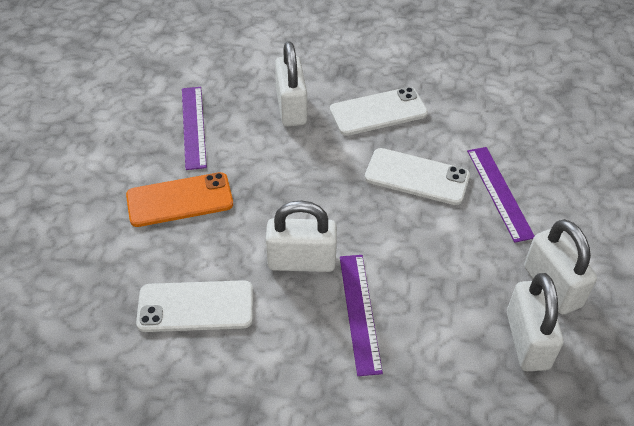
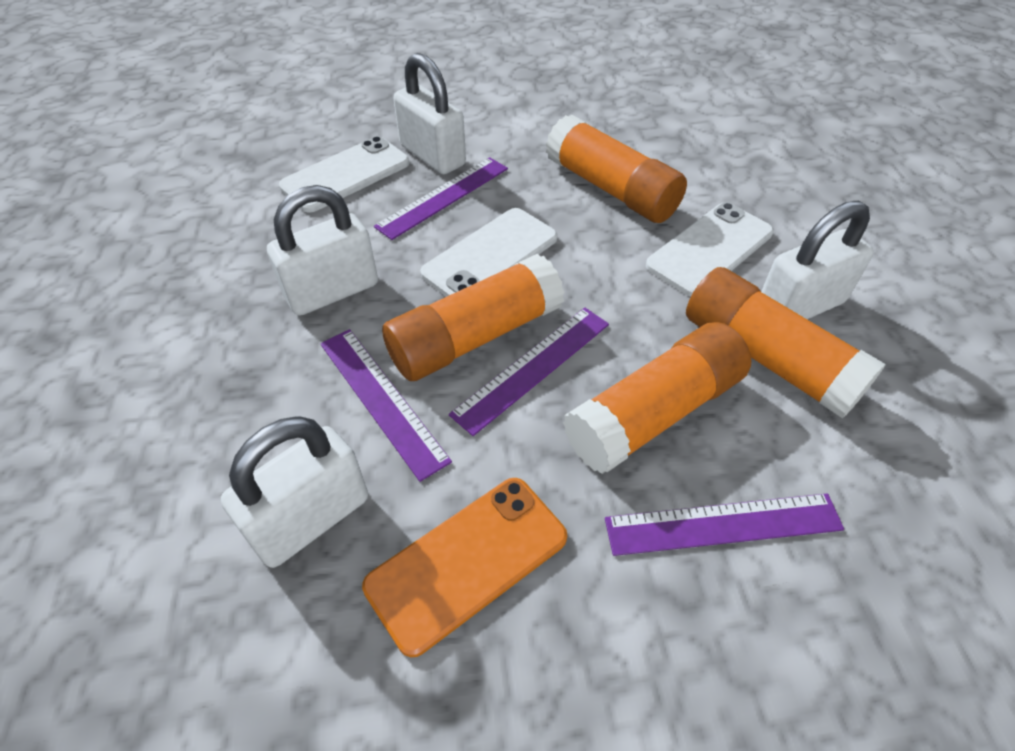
orange glue stick: 0 -> 4
purple ruler: 3 -> 4

